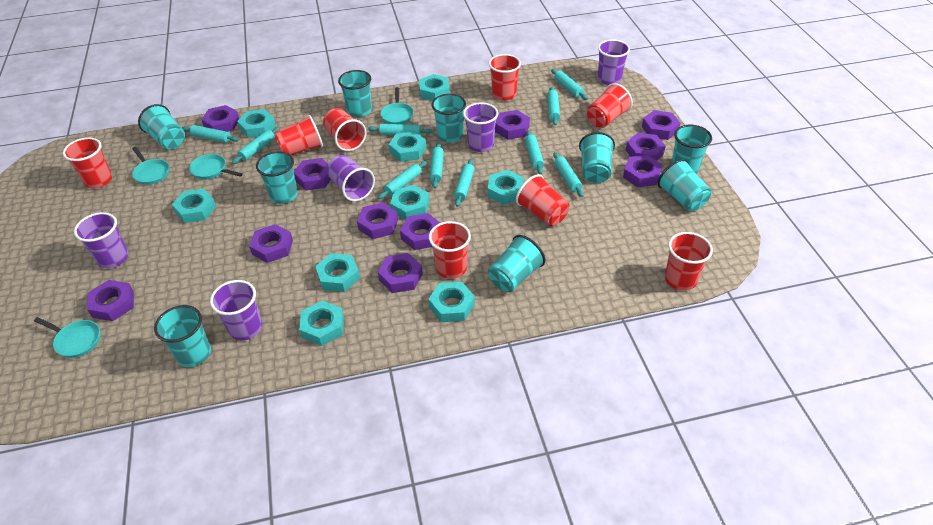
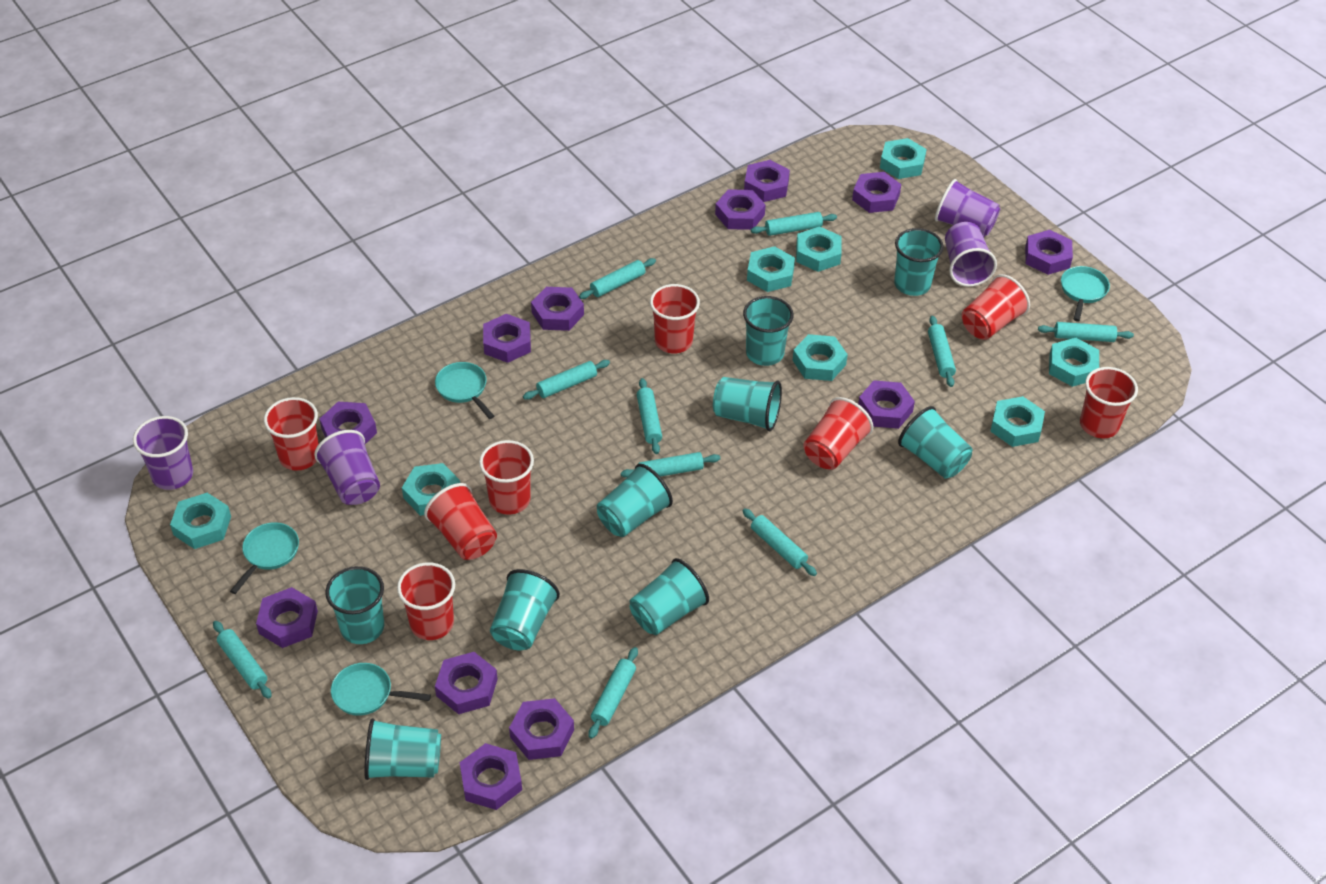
purple cup: 5 -> 4
purple nut: 11 -> 12
turquoise nut: 9 -> 8

